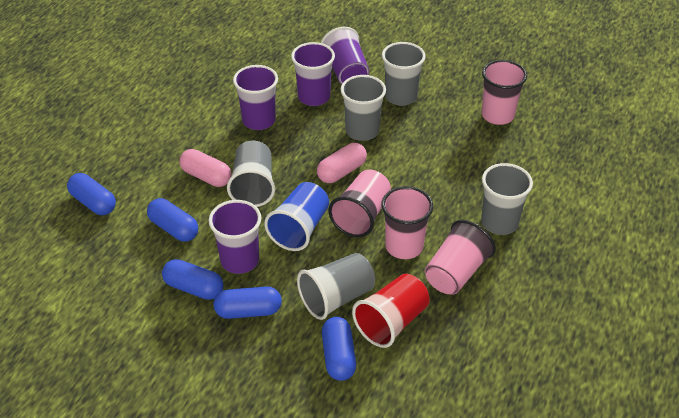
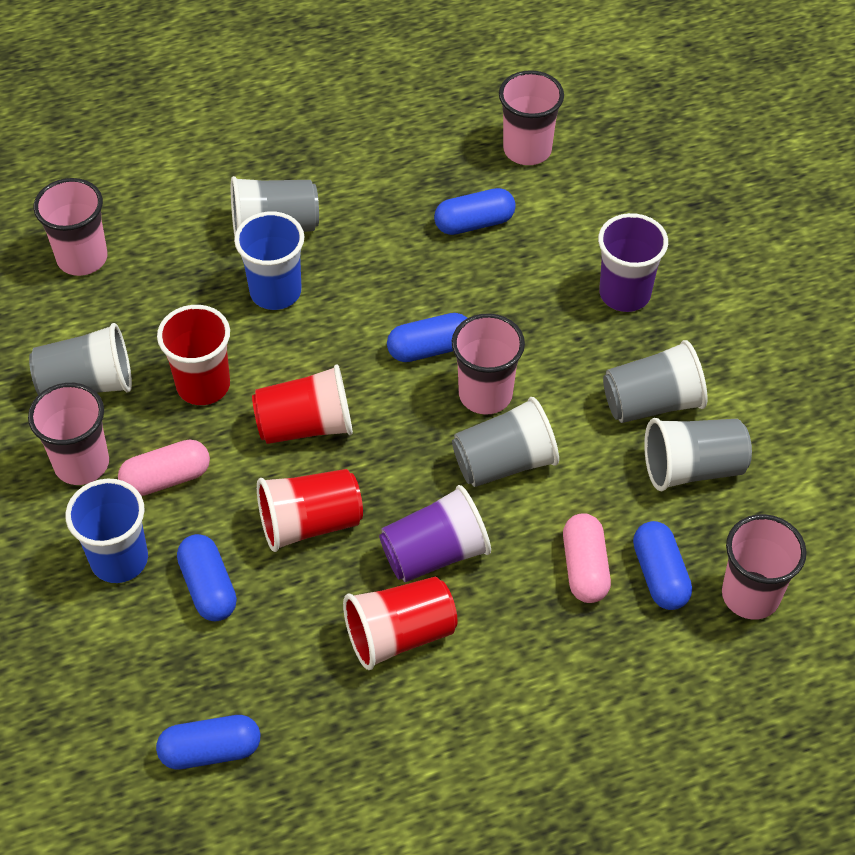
blue cup: 1 -> 2
pink cup: 4 -> 5
purple cup: 4 -> 2
red cup: 1 -> 4

